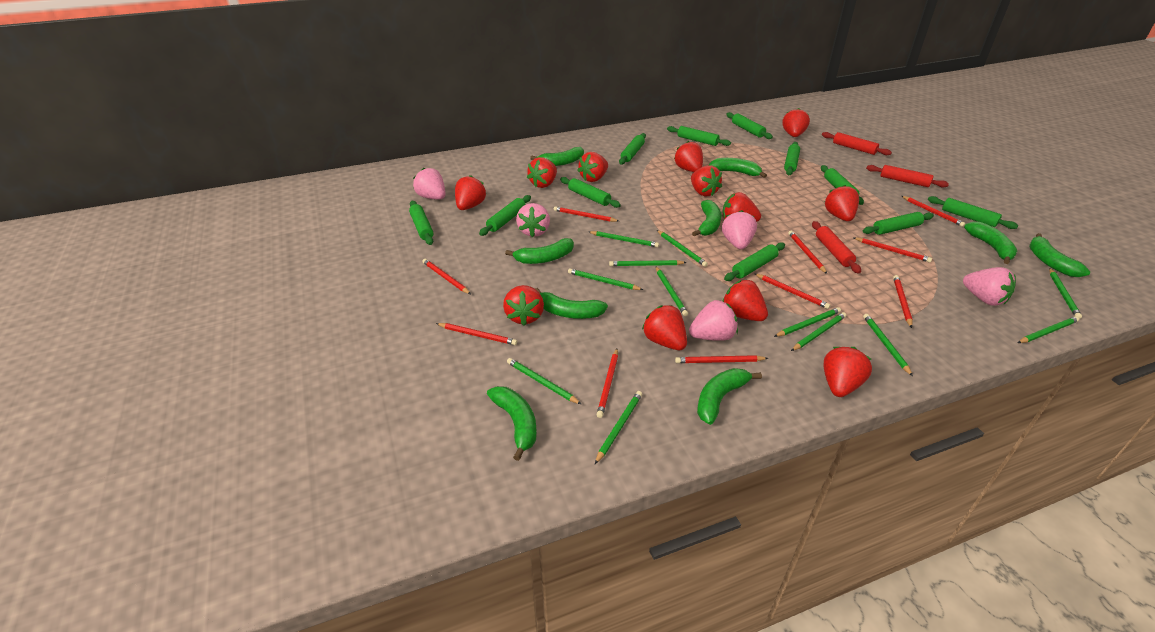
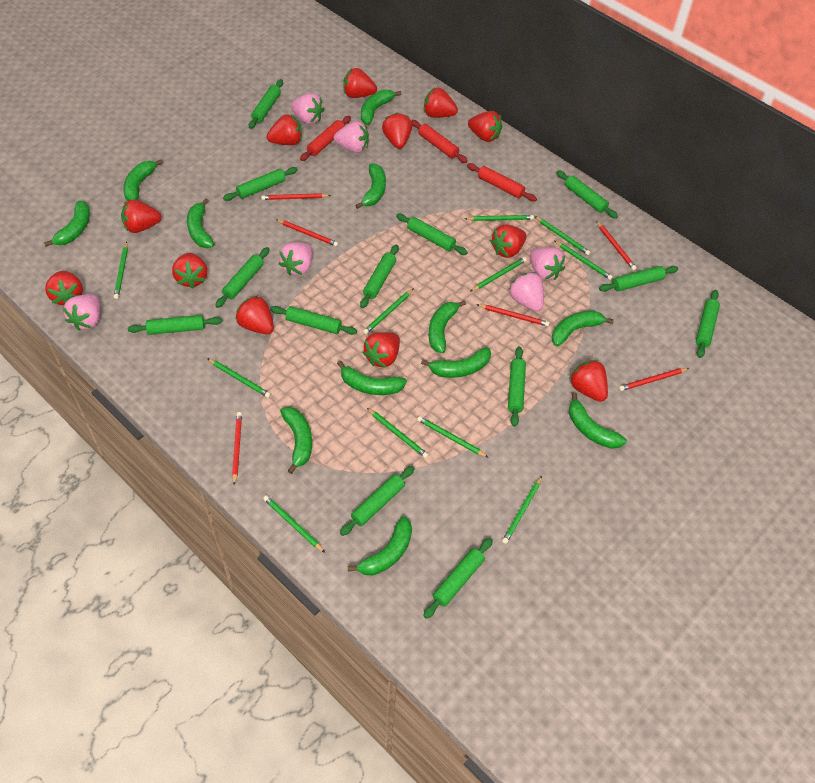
green banana: 9 -> 12
green pencil: 12 -> 11
green rolling pin: 11 -> 13
pink strawberry: 5 -> 6
red pencil: 10 -> 6

